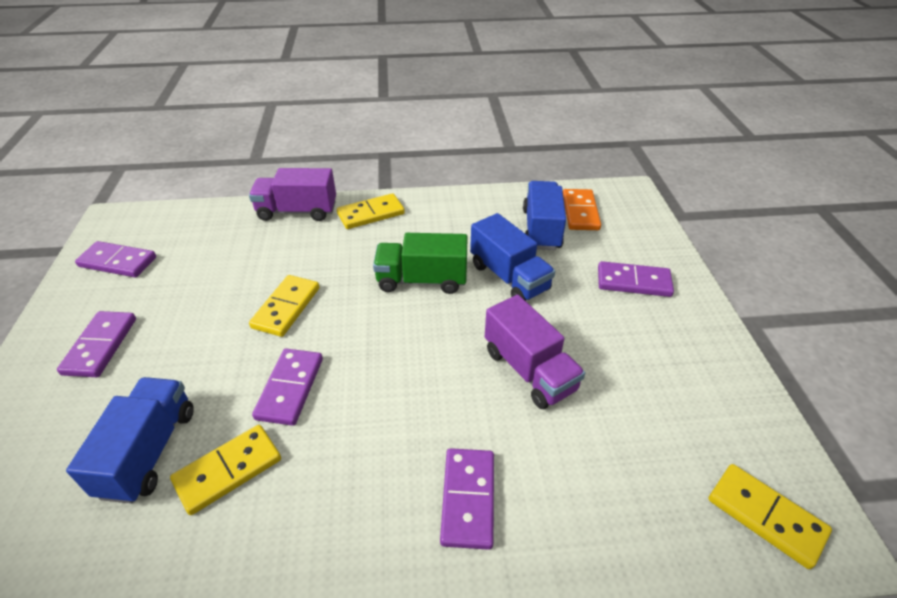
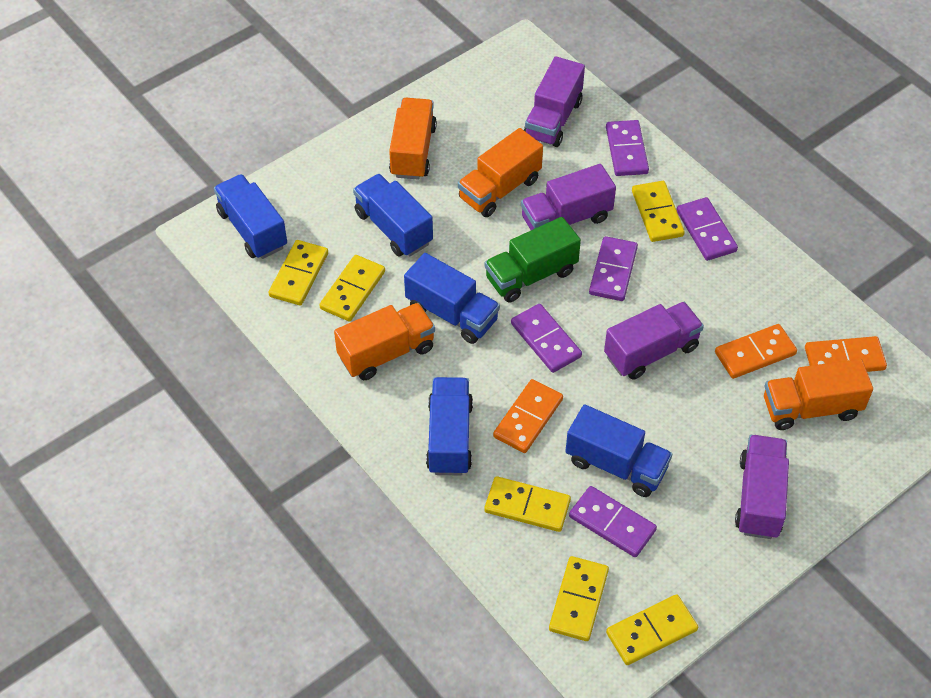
blue truck: 3 -> 5
orange domino: 1 -> 3
orange truck: 0 -> 4
purple truck: 2 -> 4
yellow domino: 4 -> 6

